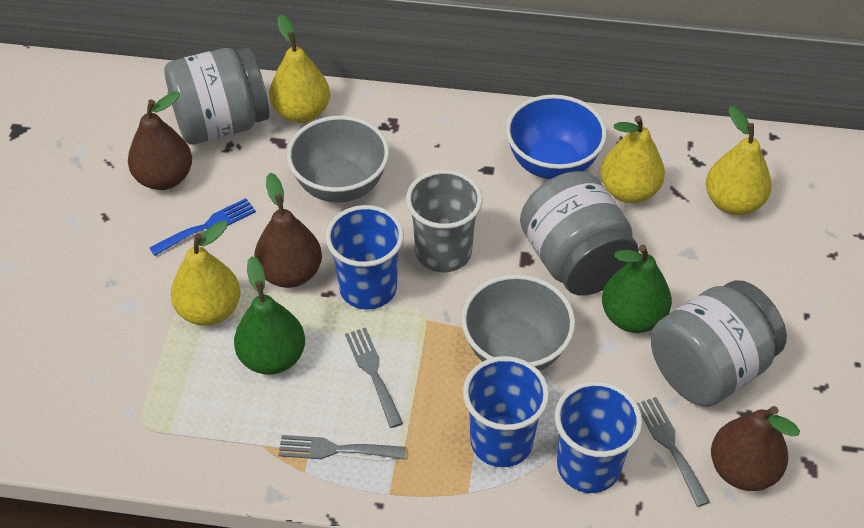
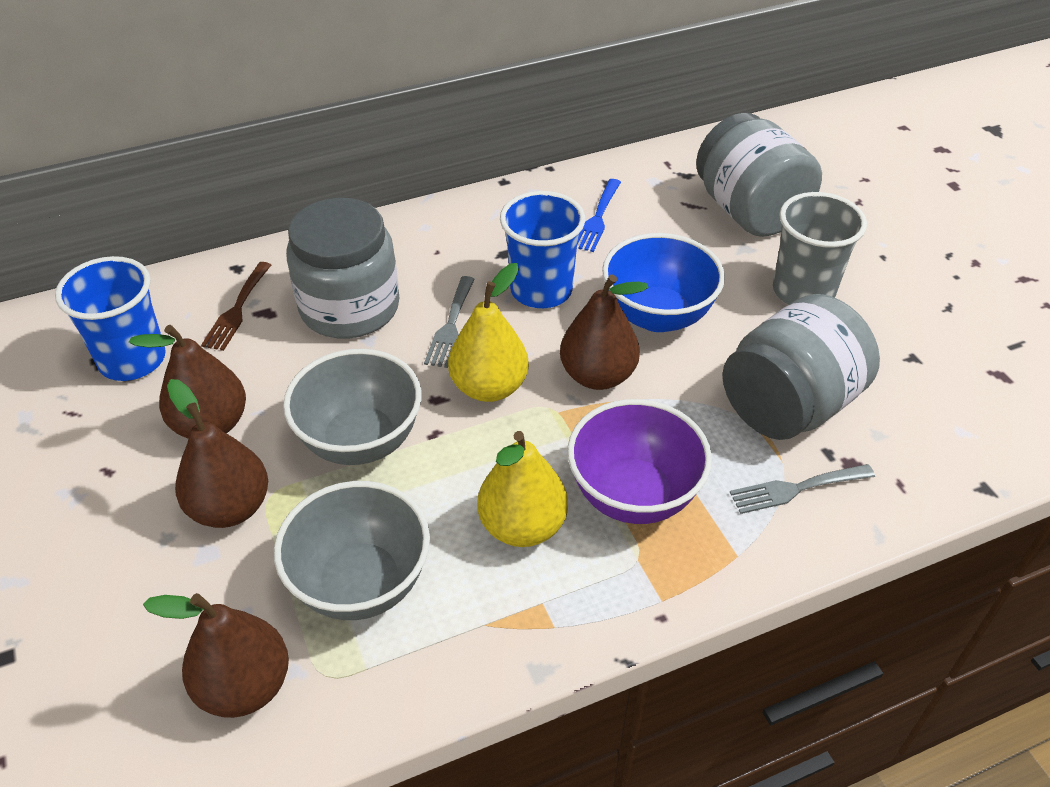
blue cup: 3 -> 2
brown fork: 0 -> 1
brown pear: 3 -> 4
green pear: 2 -> 0
grey fork: 3 -> 2
purple bowl: 0 -> 1
yellow pear: 4 -> 2

